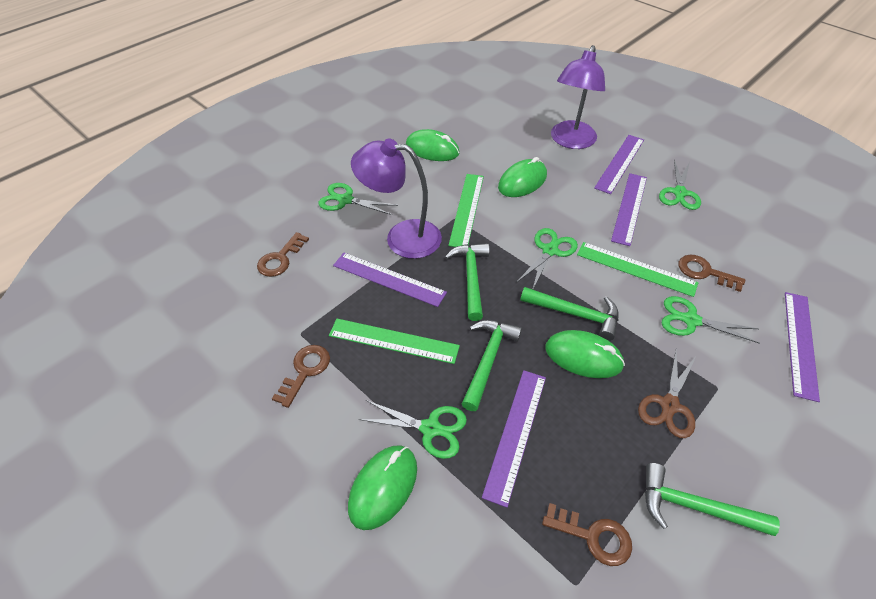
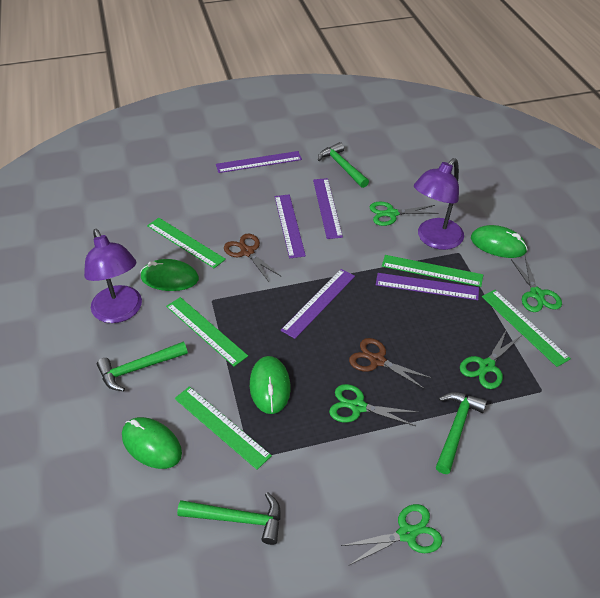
brown key: 4 -> 0
brown scissors: 1 -> 2
green ruler: 3 -> 5

